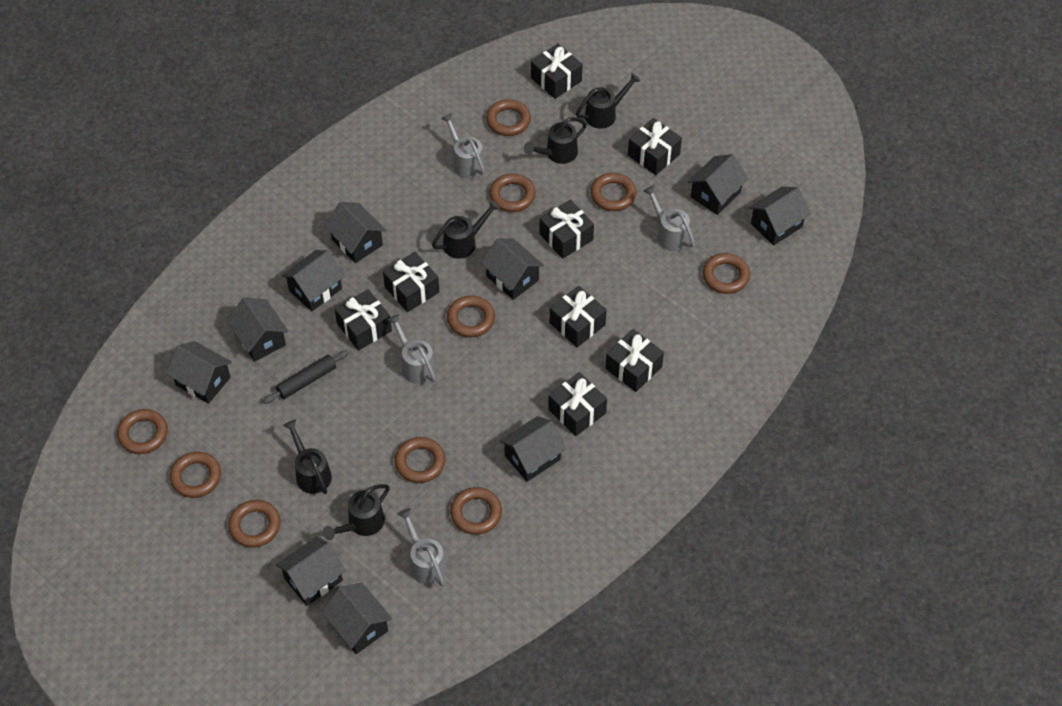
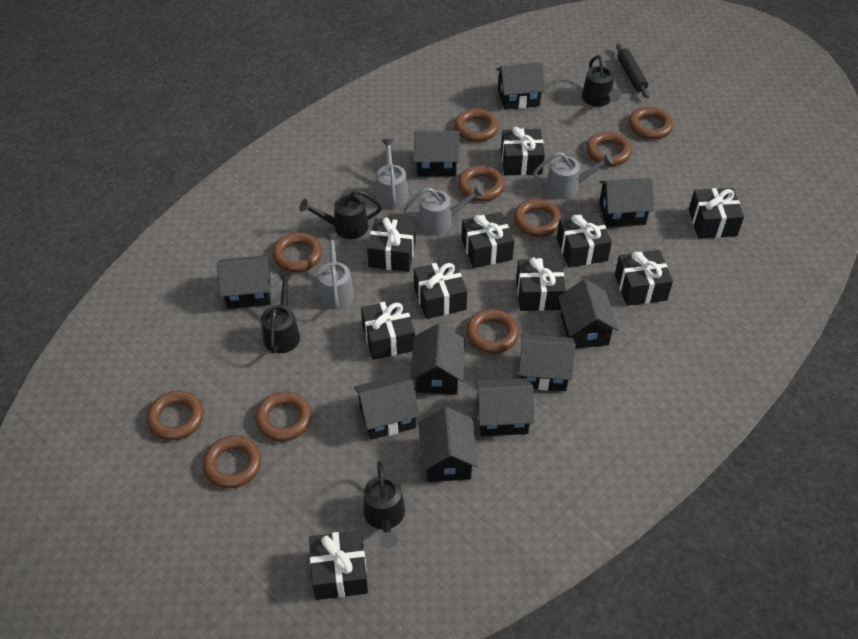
black gift: 8 -> 10
black watering can: 5 -> 4

